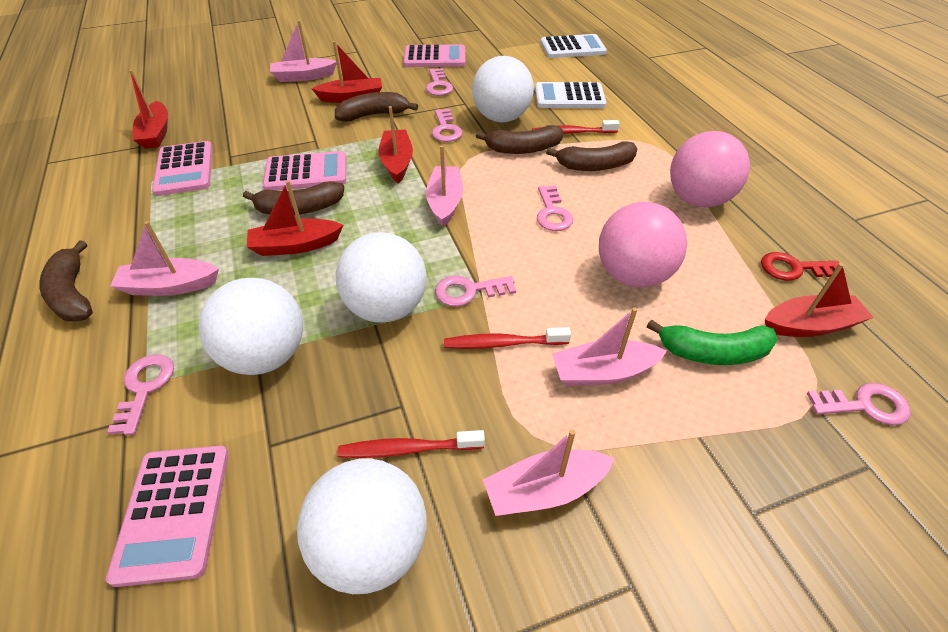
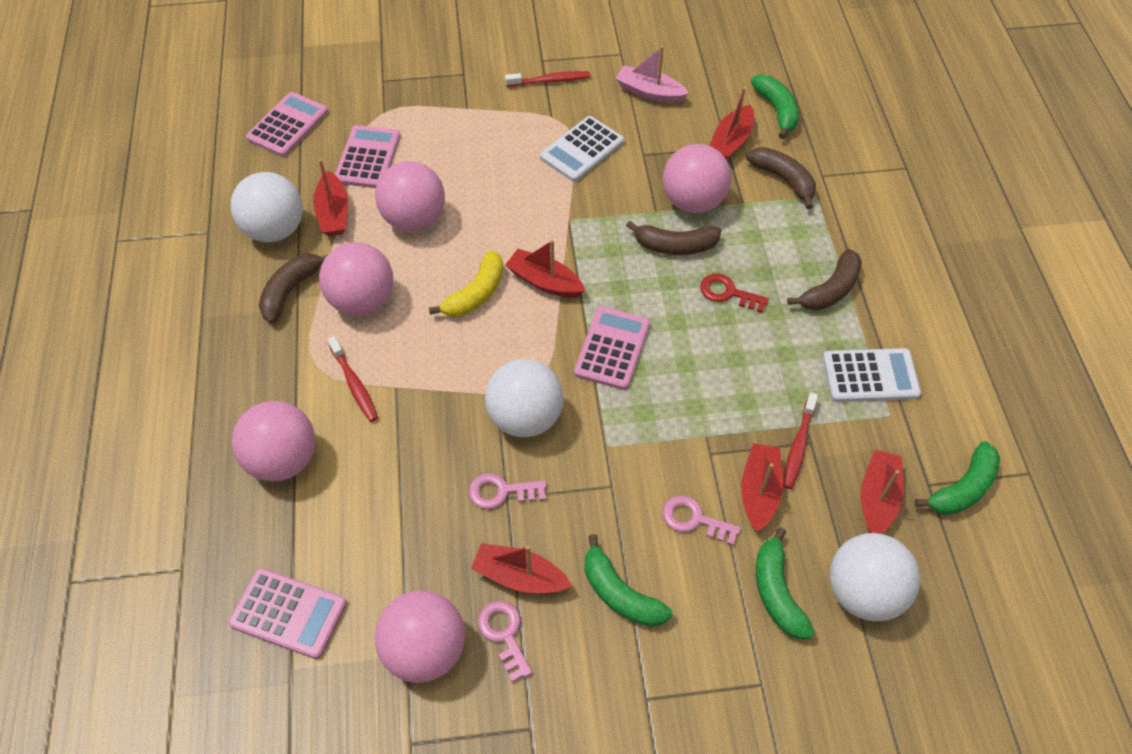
brown banana: 5 -> 4
green banana: 1 -> 4
pink ball: 2 -> 5
pink boat: 5 -> 1
pink key: 6 -> 3
red boat: 5 -> 6
white ball: 4 -> 3
yellow banana: 0 -> 1

